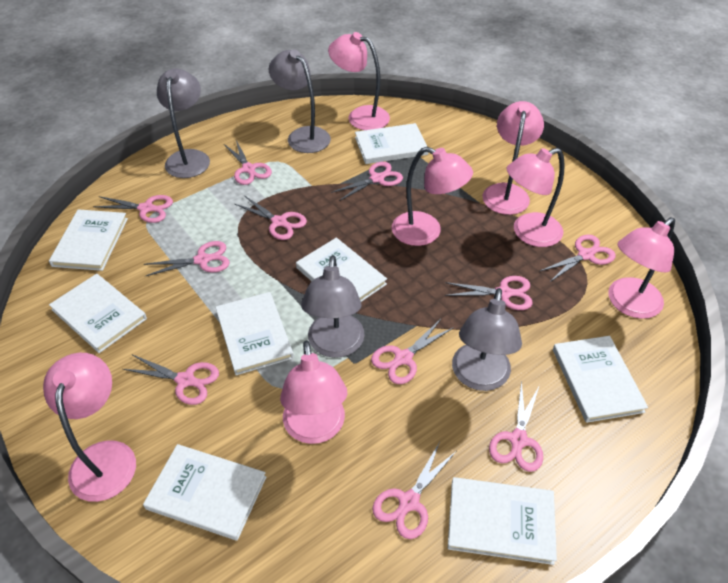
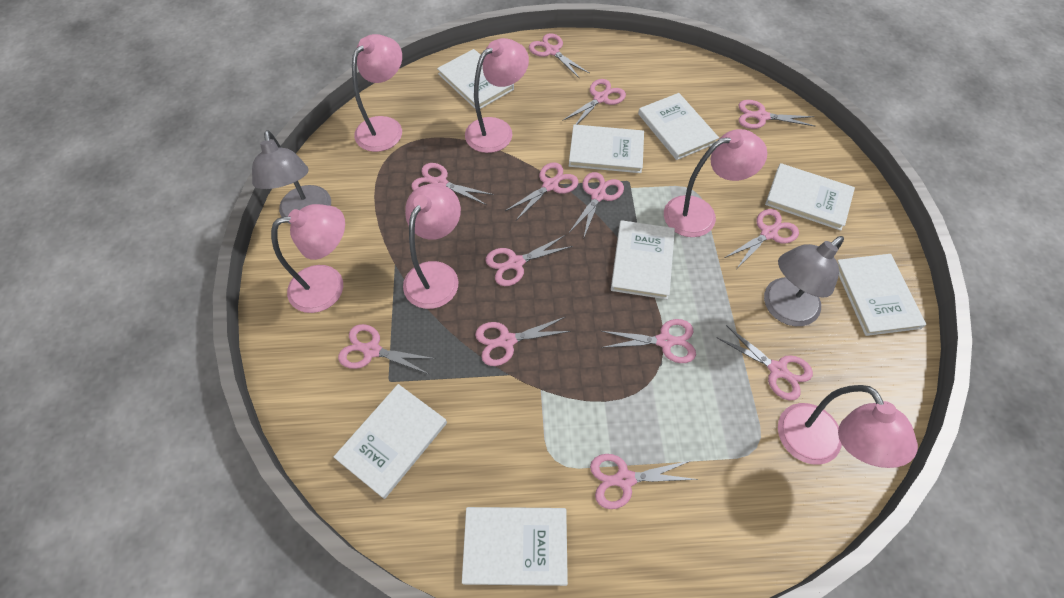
grey lamp: 4 -> 2
pink lamp: 7 -> 6
pink scissors: 11 -> 13

